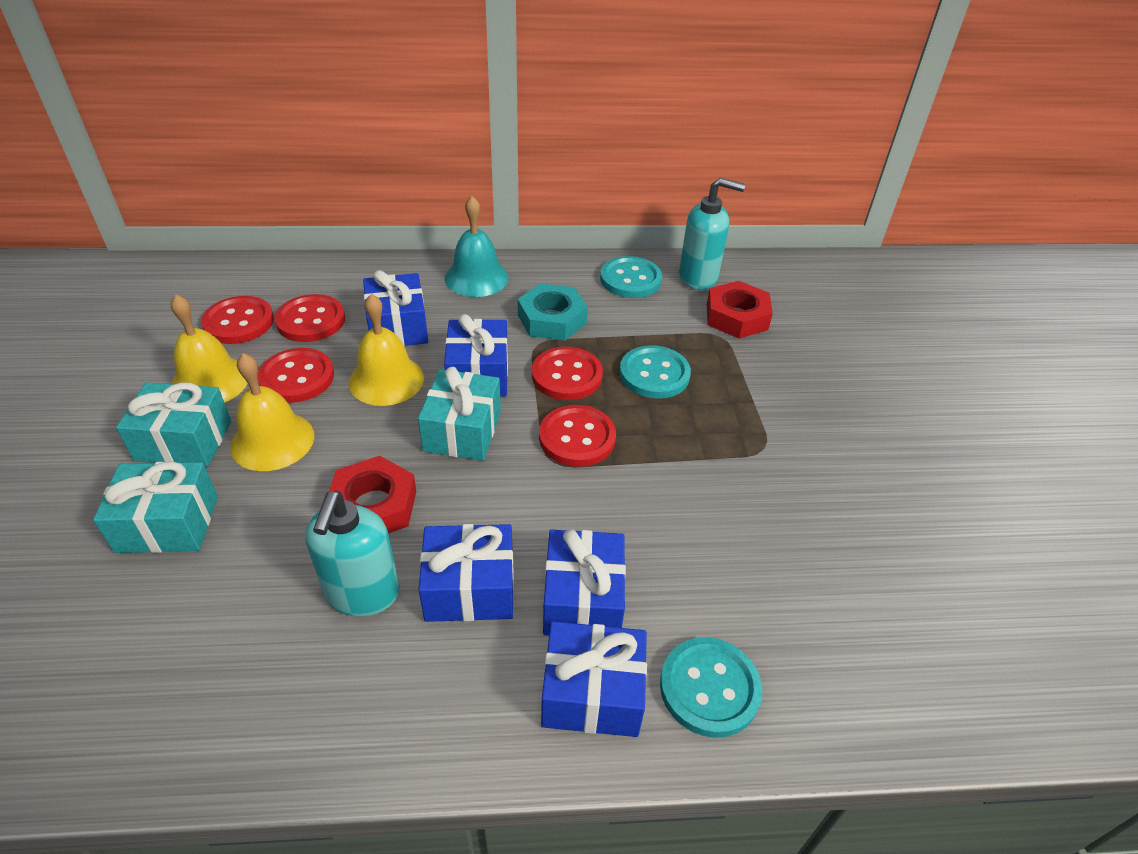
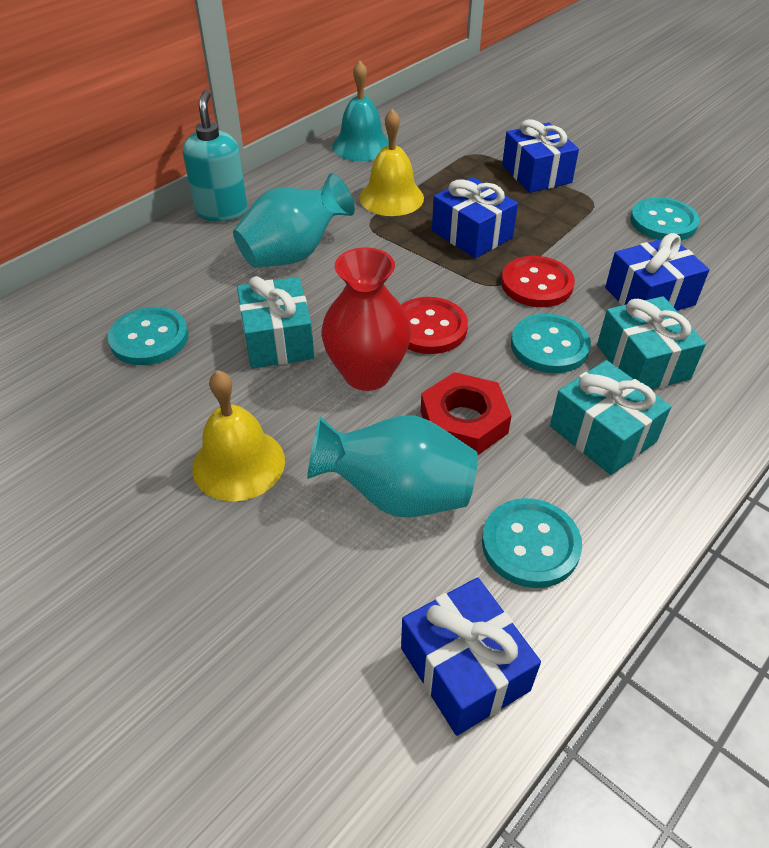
blue gift: 5 -> 4
red button: 5 -> 2
red nut: 2 -> 1
red vase: 0 -> 1
turquoise button: 3 -> 4
turquoise nut: 1 -> 0
turquoise soap dispenser: 2 -> 1
turquoise vase: 0 -> 2
yellow bell: 3 -> 2

